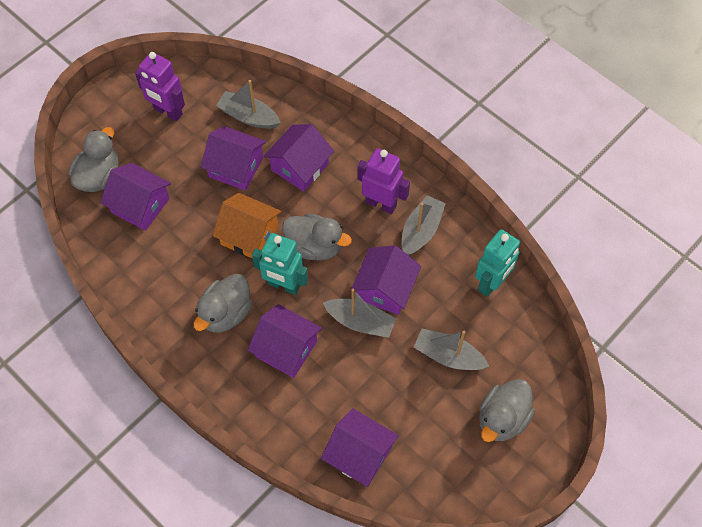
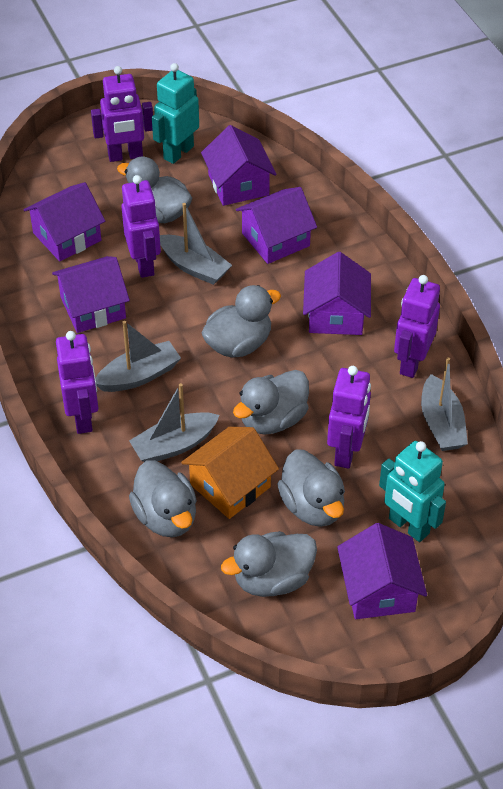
grey duck: 4 -> 6
purple robot: 2 -> 5

